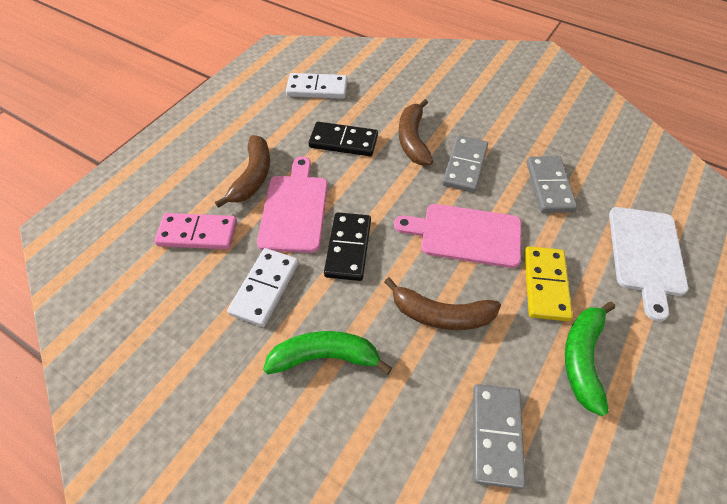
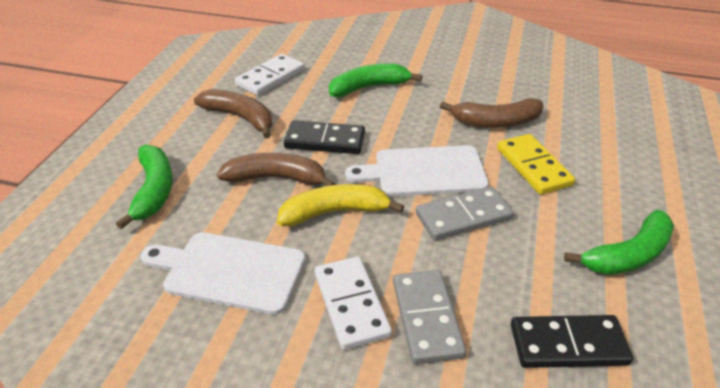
green banana: 2 -> 3
grey domino: 3 -> 2
pink cutting board: 2 -> 0
pink domino: 1 -> 0
white cutting board: 1 -> 2
yellow banana: 0 -> 1

